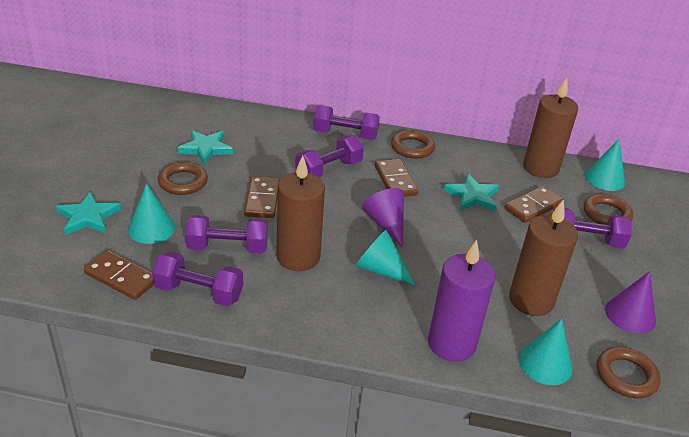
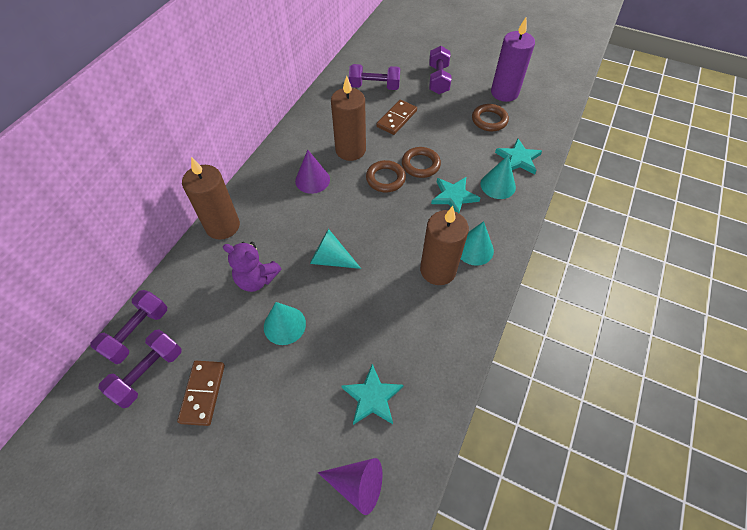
brown domino: 4 -> 2
brown ring: 4 -> 3
purple dumbbell: 5 -> 4
purple teddy bear: 0 -> 1

